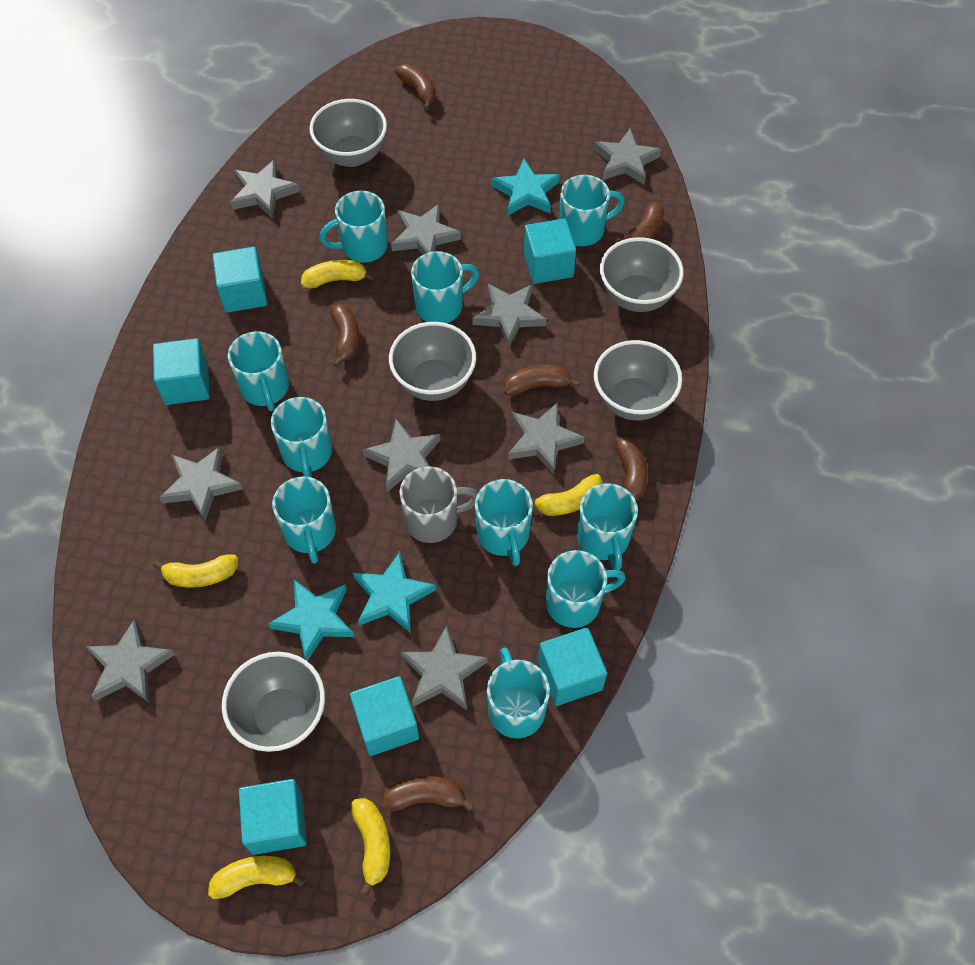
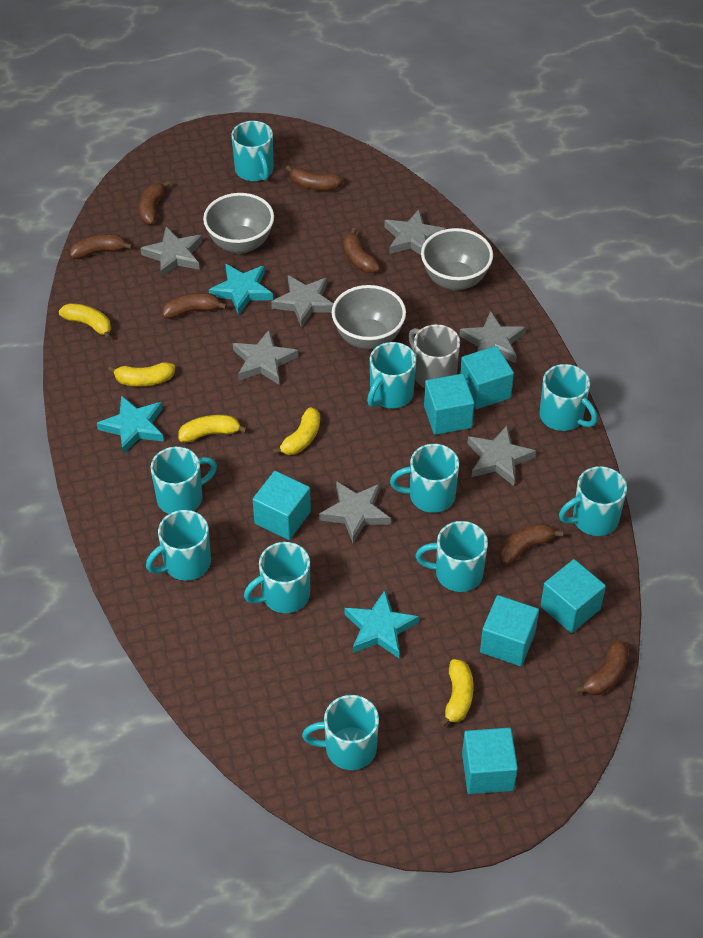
brown banana: 6 -> 7
grey bowl: 5 -> 3
grey star: 9 -> 7

